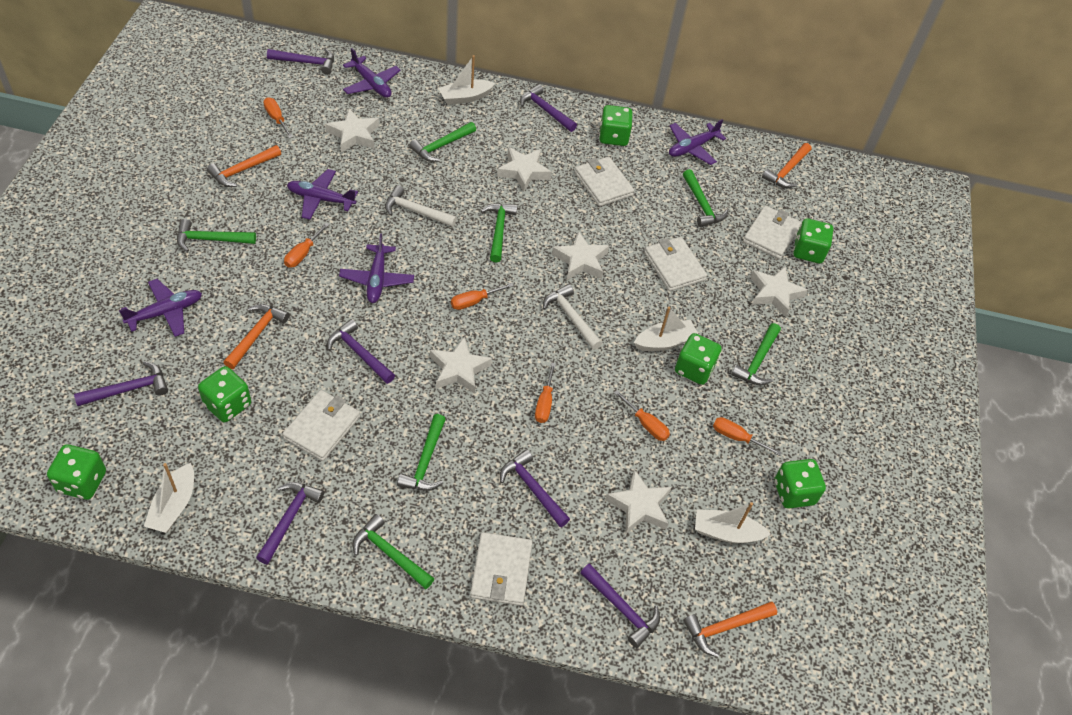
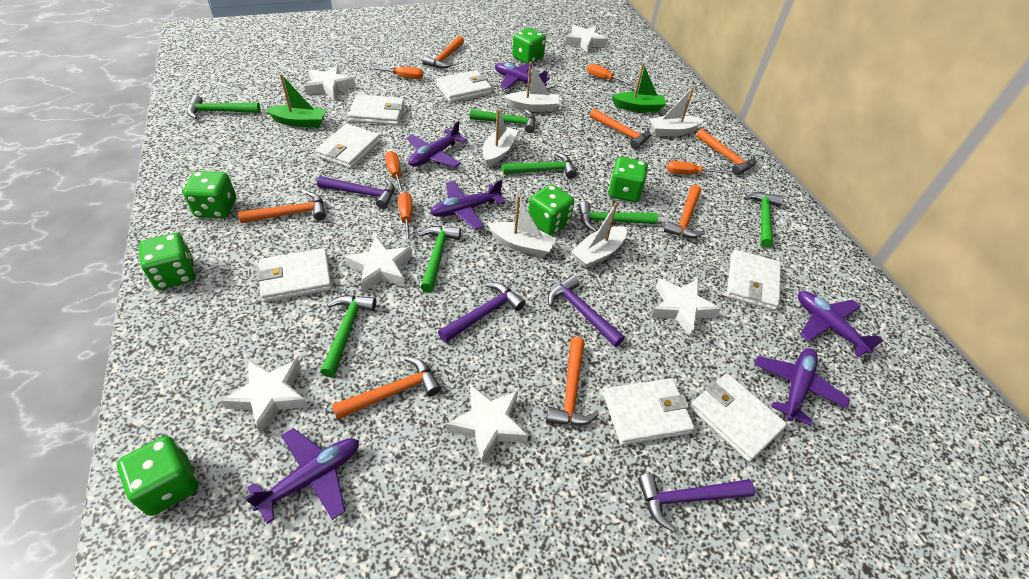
green boat: 0 -> 2
orange hammer: 4 -> 7
orange screwdriver: 6 -> 5
purple hammer: 7 -> 4
purple plane: 5 -> 6
white boat: 4 -> 5
white hammer: 2 -> 0
white wallet: 5 -> 7

